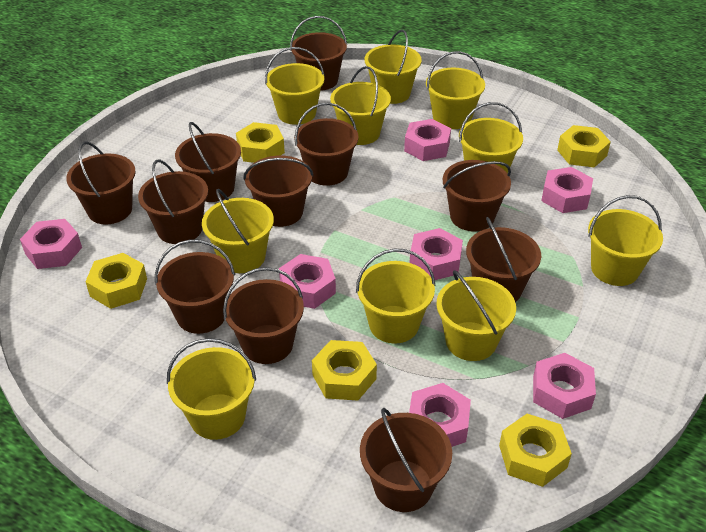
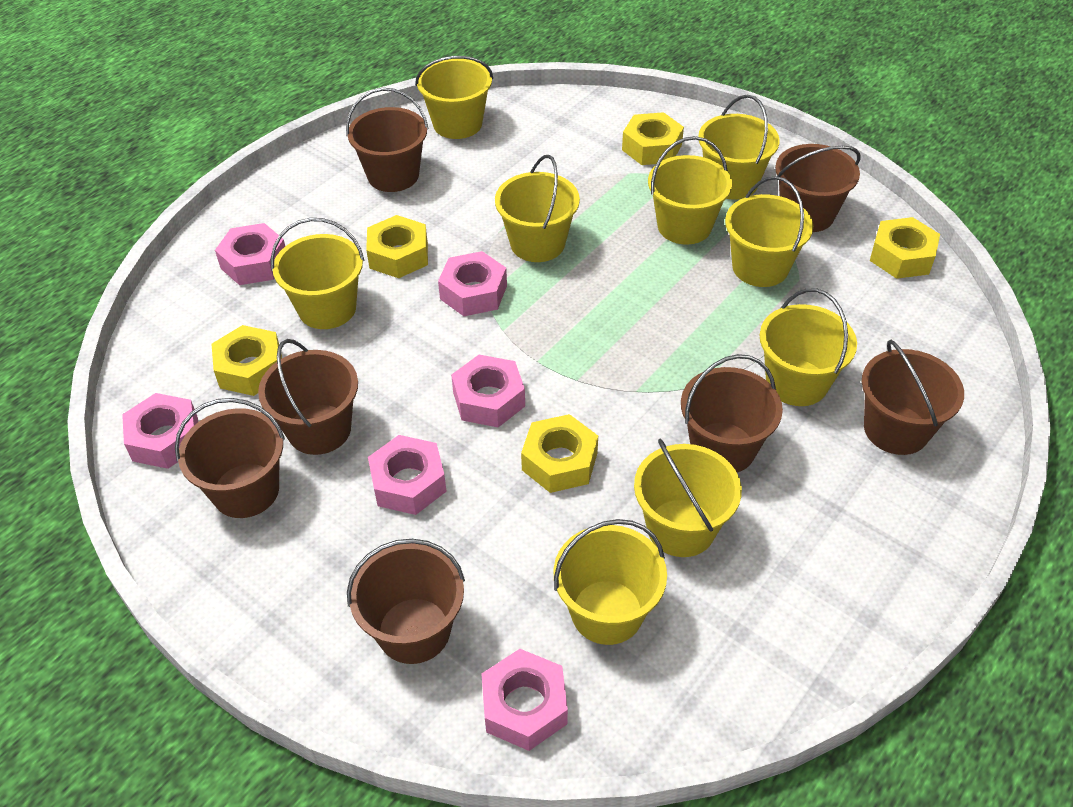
brown bucket: 11 -> 7
pink nut: 7 -> 6
yellow bucket: 10 -> 9

